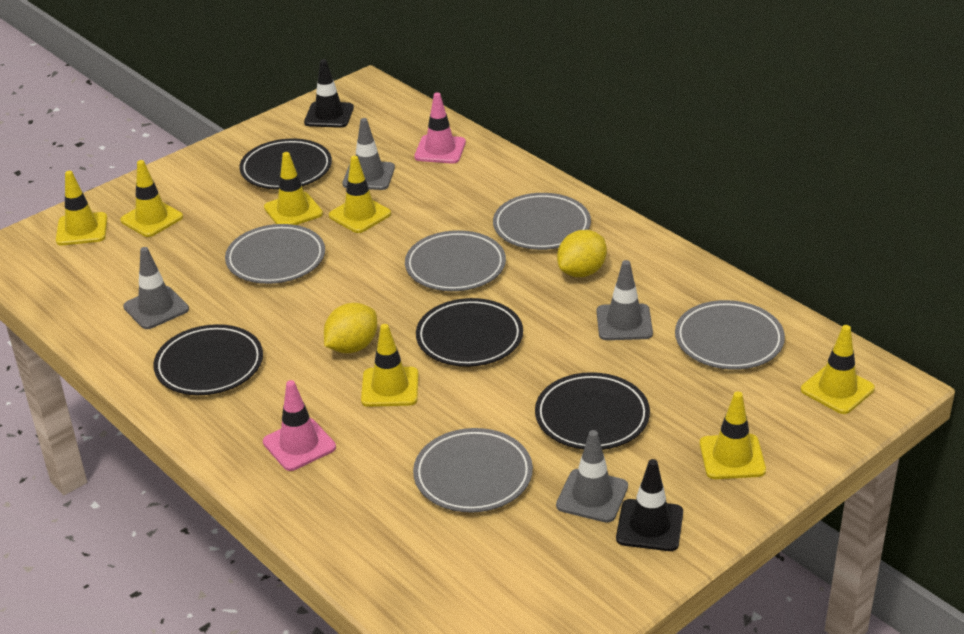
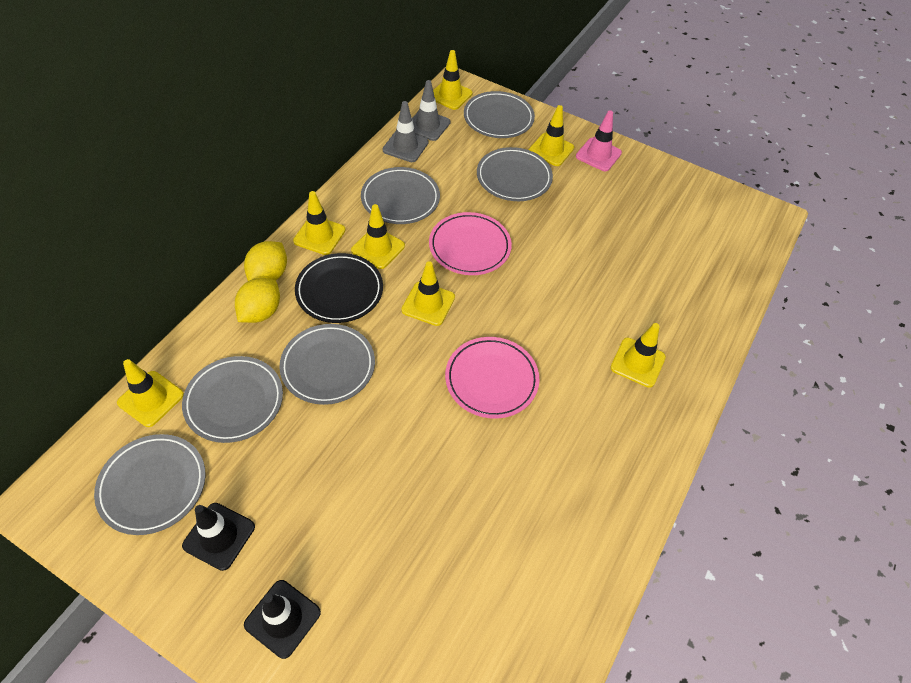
black plate: 4 -> 1
grey plate: 5 -> 6
grey traffic cone: 4 -> 2
pink plate: 0 -> 2
pink traffic cone: 2 -> 1

